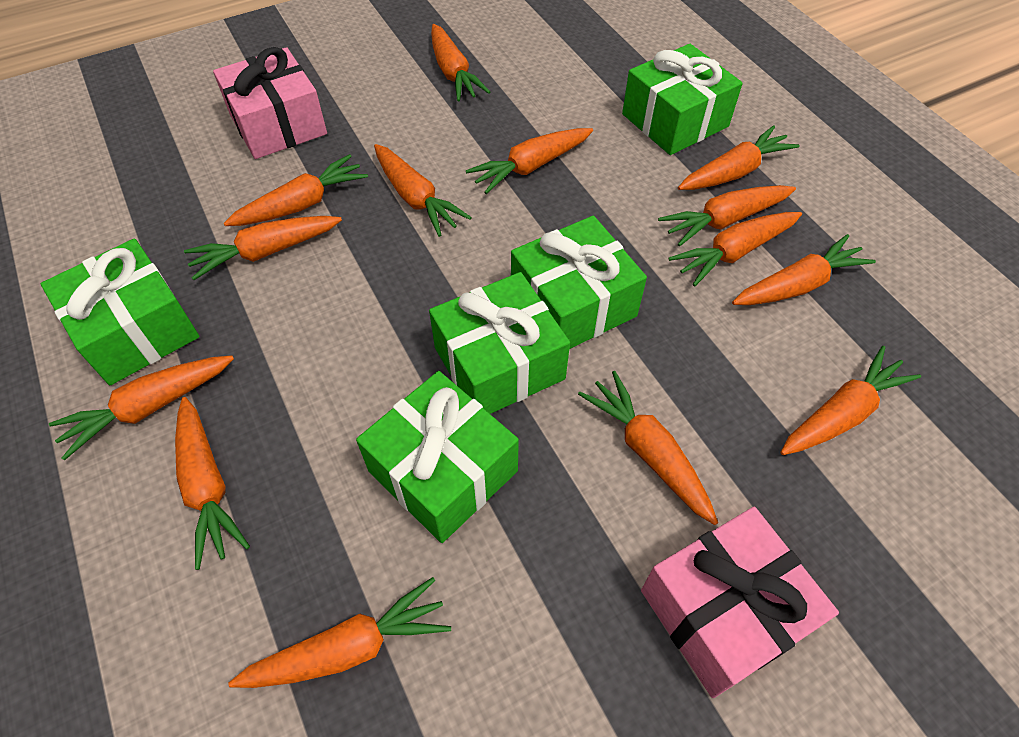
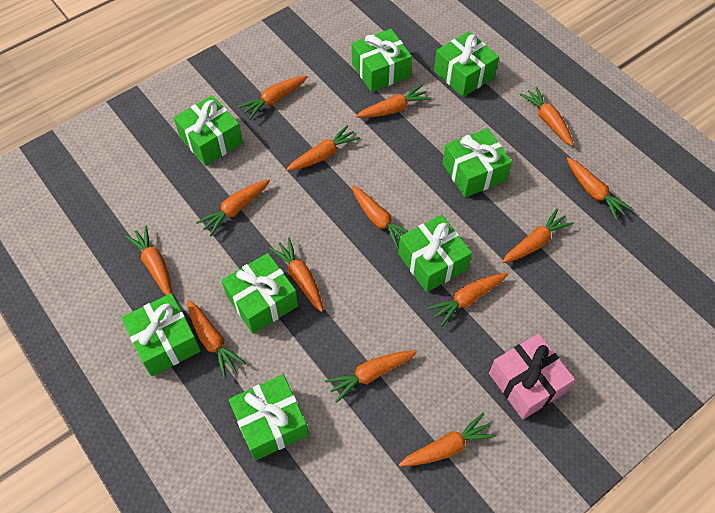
green gift: 5 -> 8
pink gift: 2 -> 1

